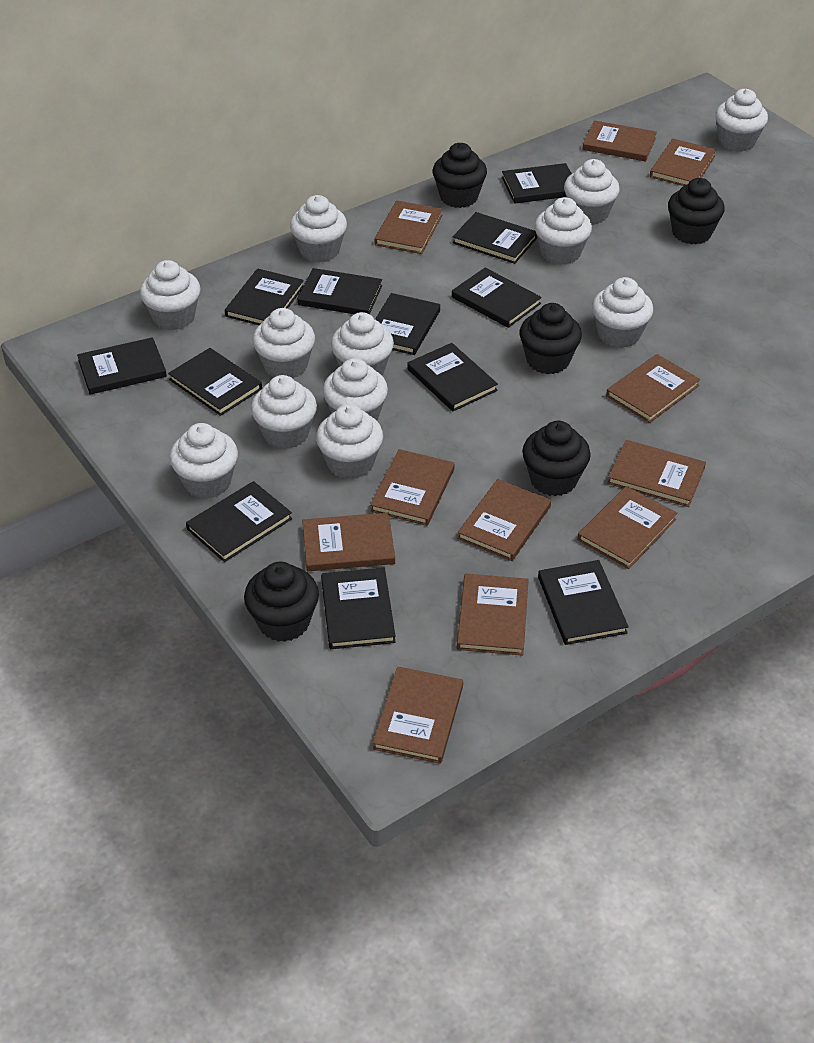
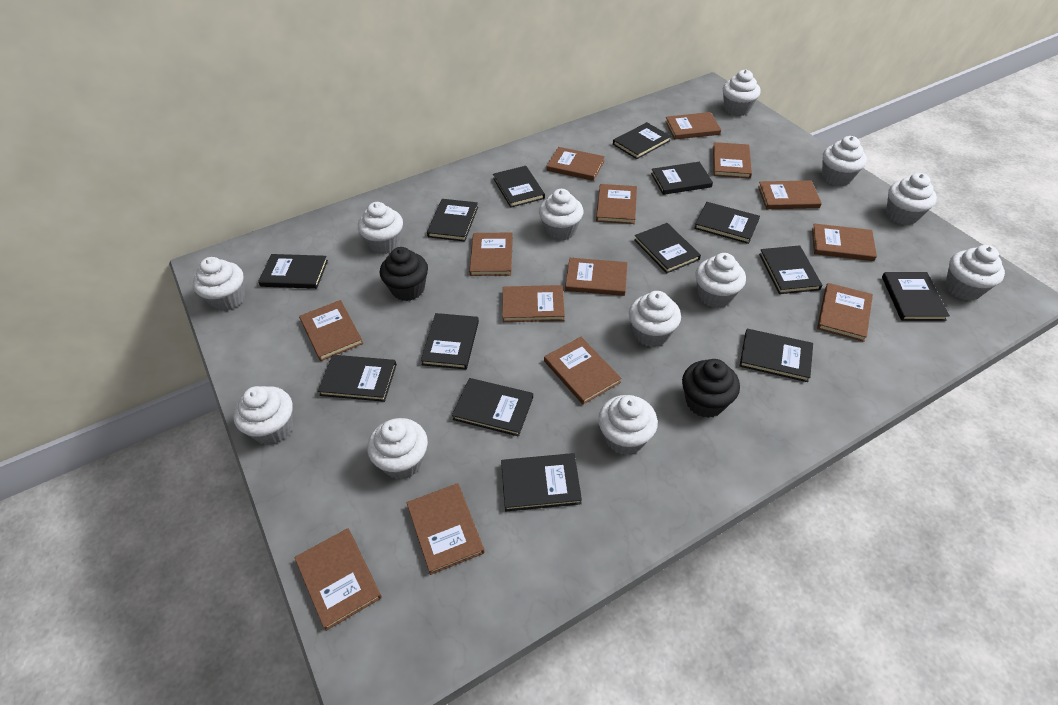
black book: 12 -> 14
black cupcake: 5 -> 2
brown book: 11 -> 14

